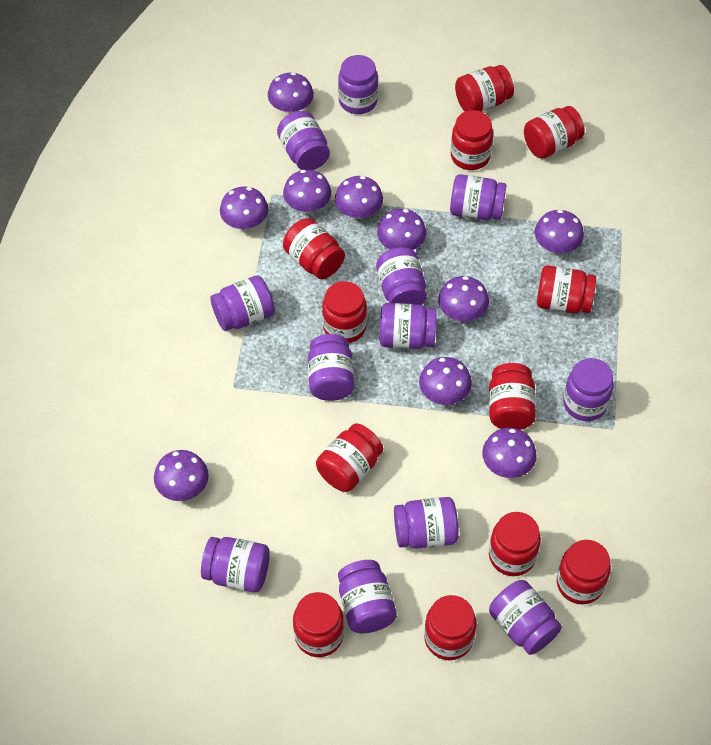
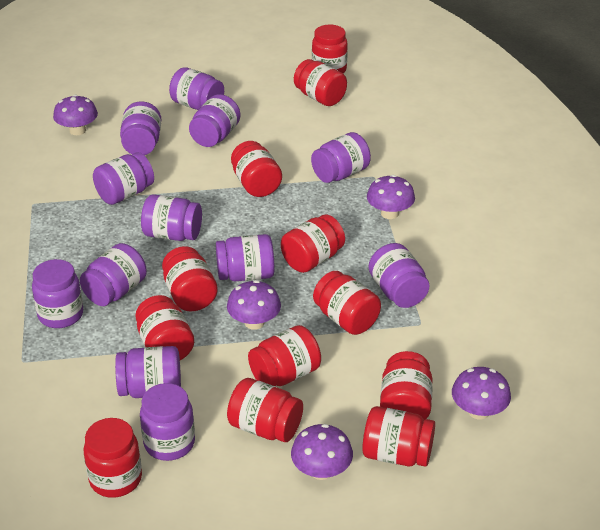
purple mushroom: 10 -> 5

